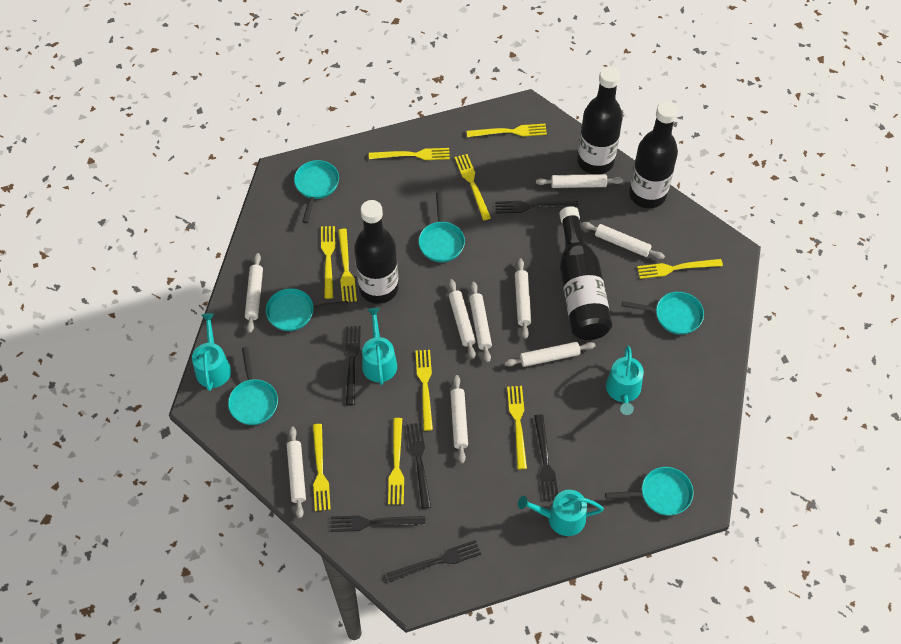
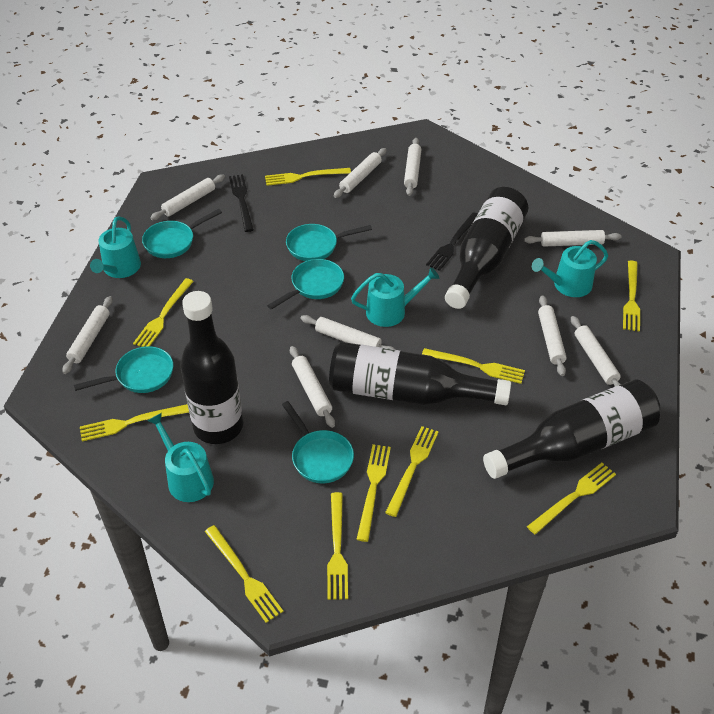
black fork: 6 -> 2
turquoise pan: 6 -> 5

